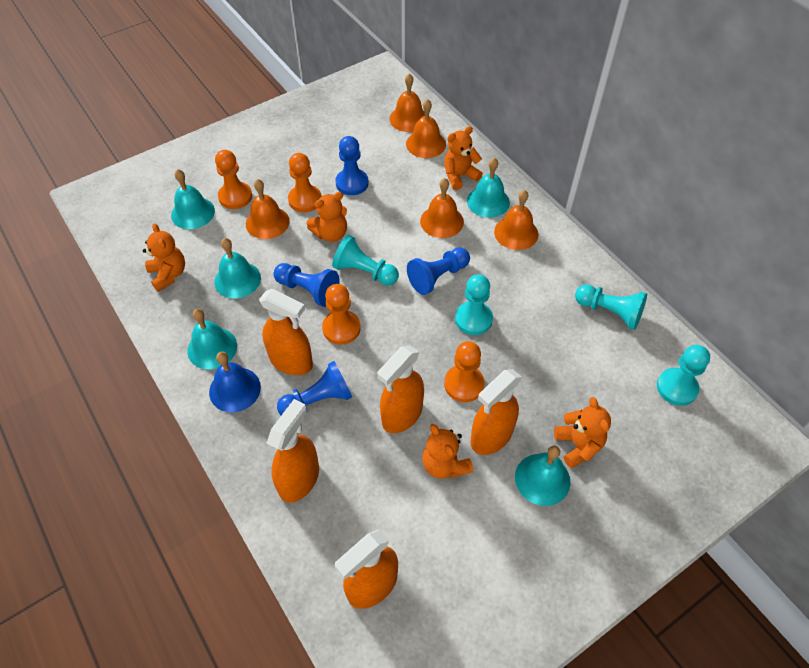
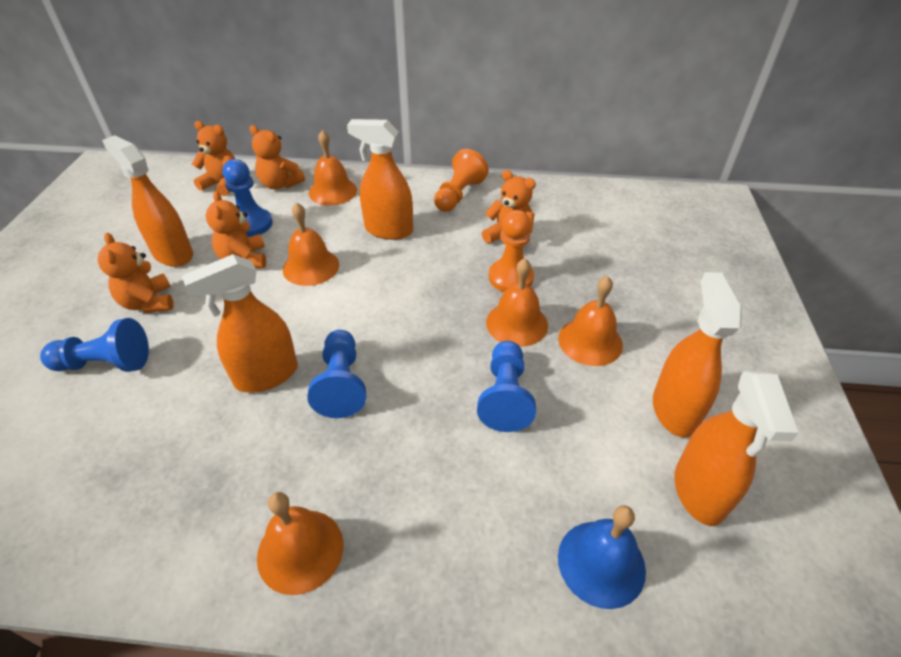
orange pawn: 4 -> 2
turquoise bell: 5 -> 0
turquoise pawn: 4 -> 0

